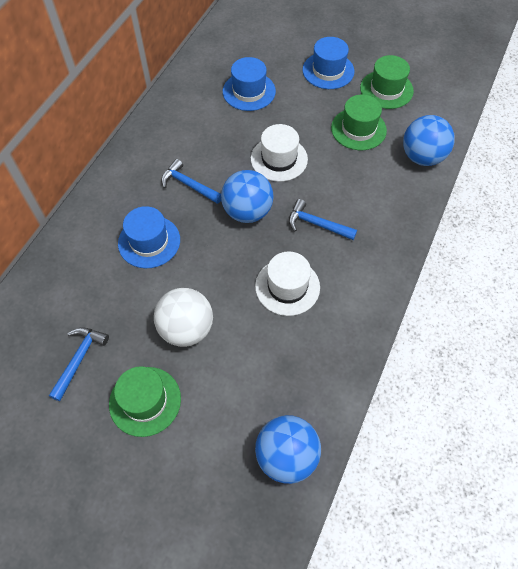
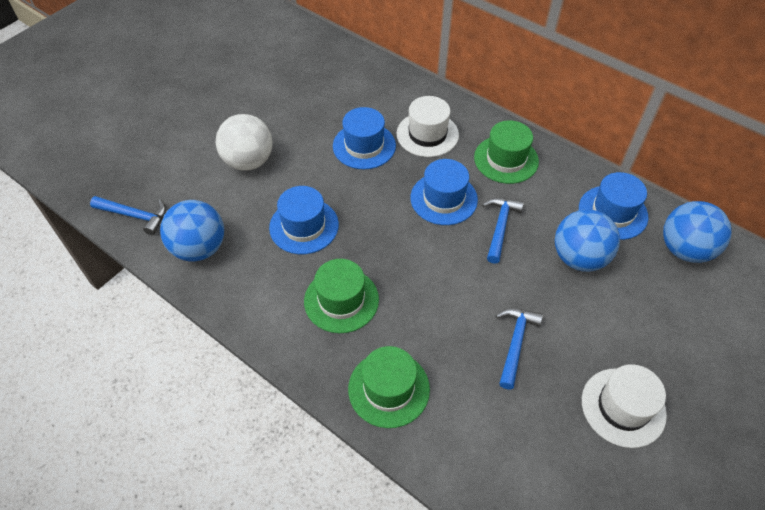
blue hat: 3 -> 4

